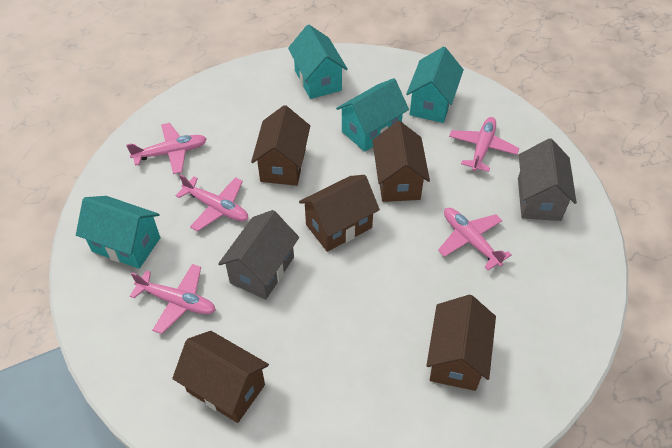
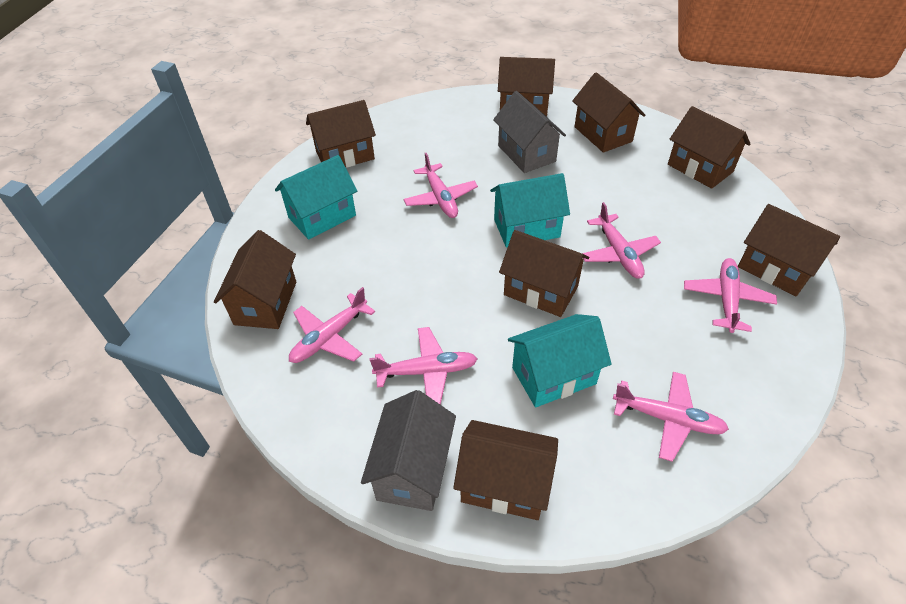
brown house: 5 -> 8
pink plane: 5 -> 6
turquoise house: 4 -> 3

